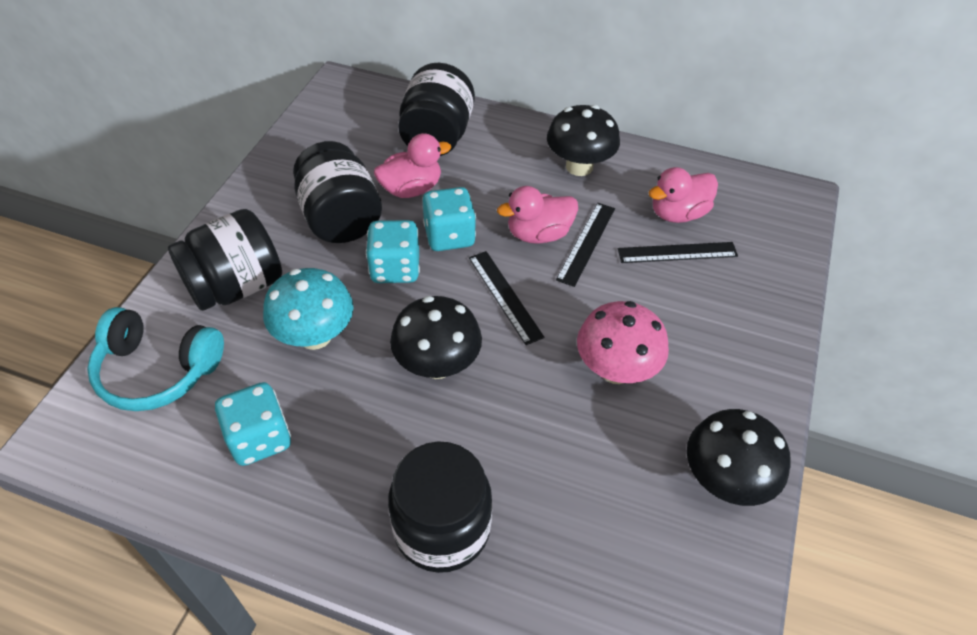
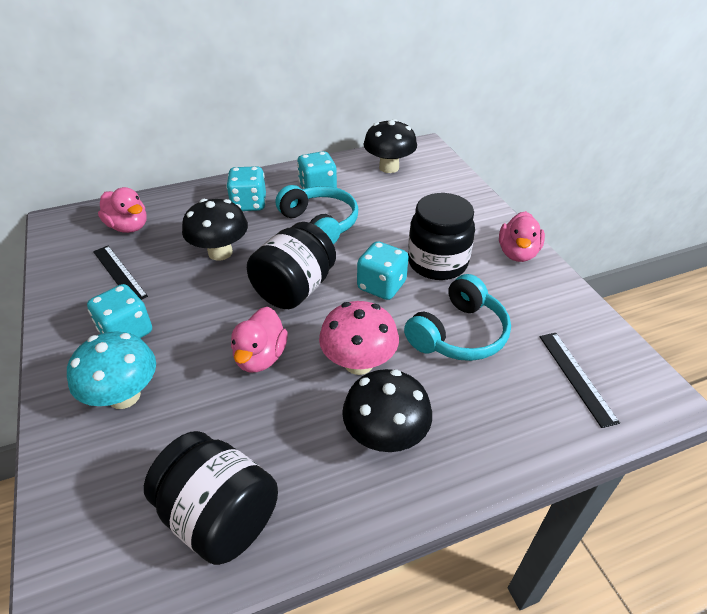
black jar: 4 -> 3
black ruler: 3 -> 2
turquoise dice: 3 -> 4
turquoise headphones: 1 -> 2

